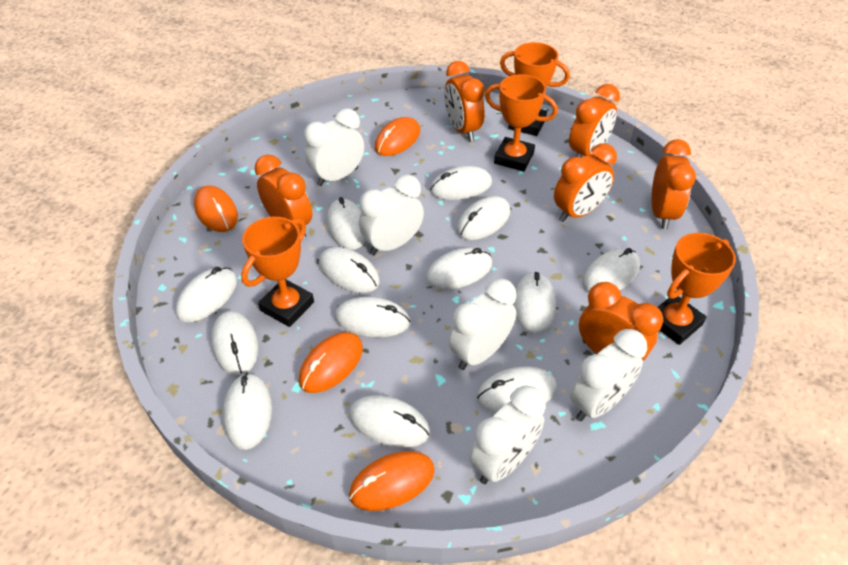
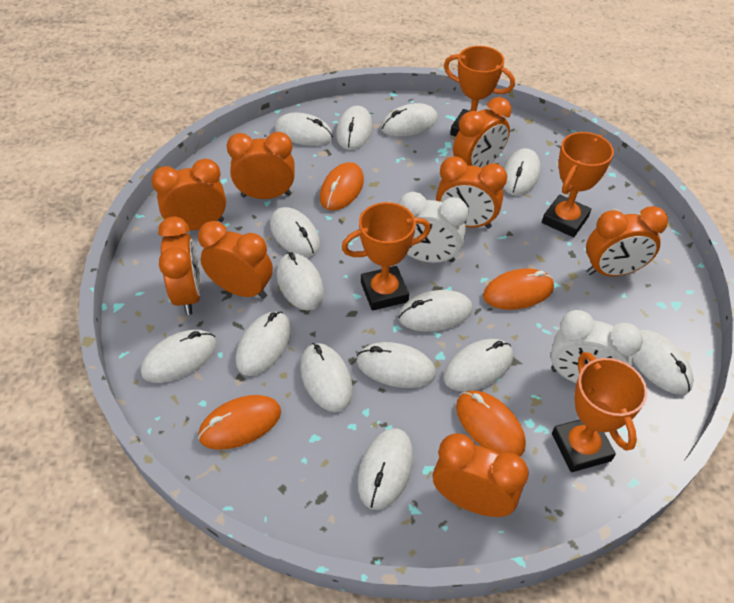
orange clock: 6 -> 8
white clock: 5 -> 2
white mouse: 13 -> 14

